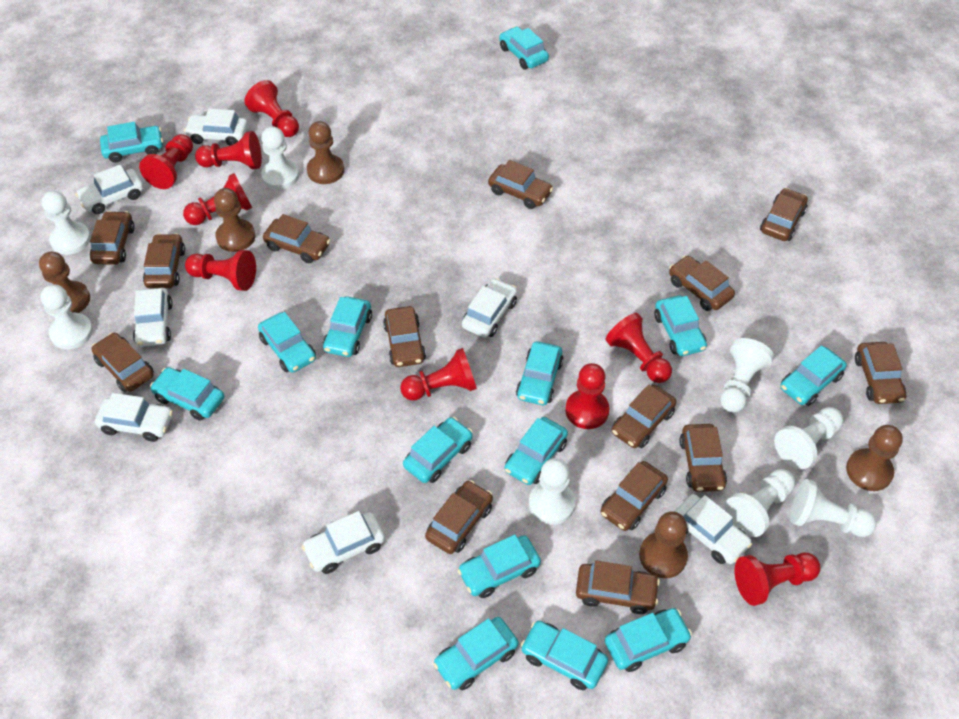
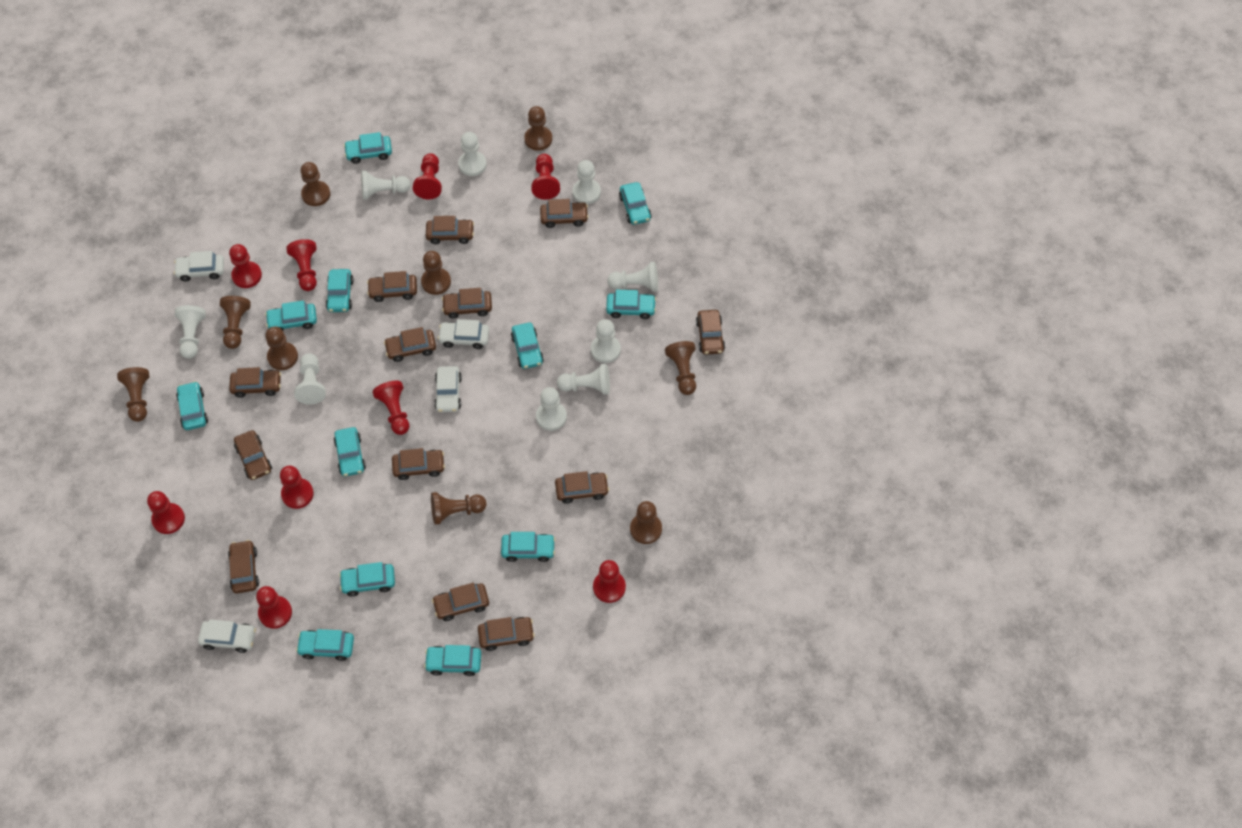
brown car: 14 -> 13
brown pawn: 5 -> 9
turquoise car: 14 -> 12
white car: 7 -> 4
white pawn: 8 -> 9

